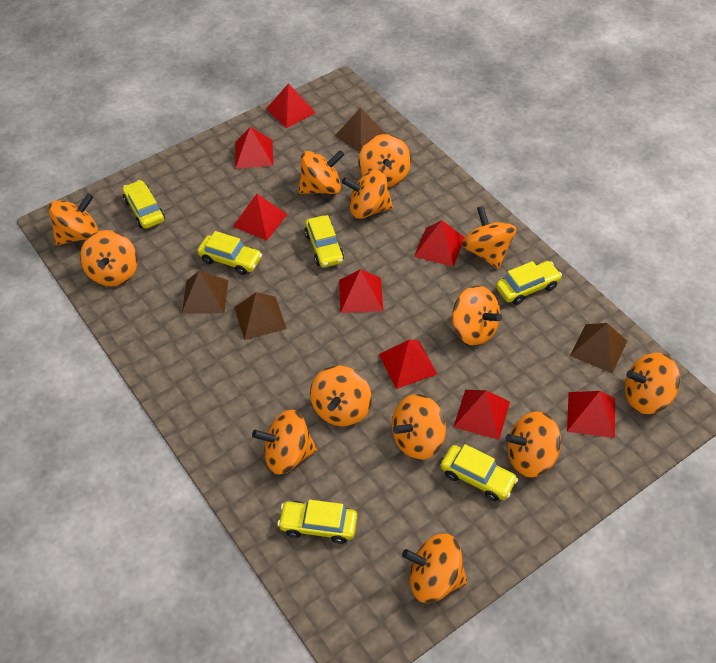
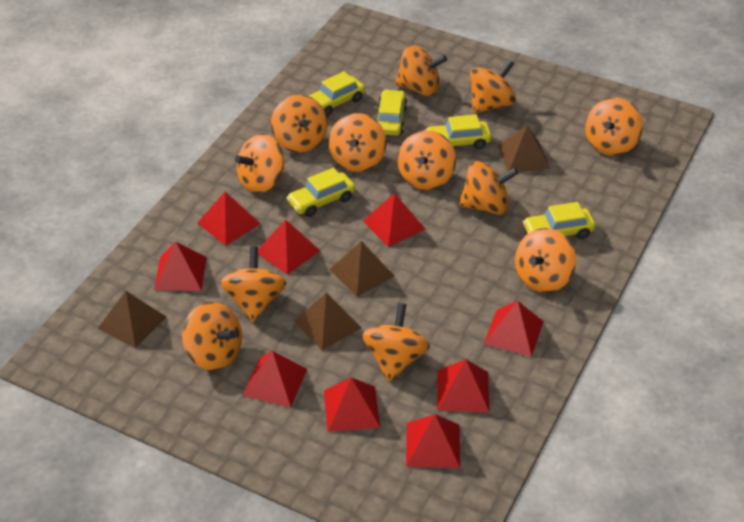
orange spinning top: 13 -> 12
red pyramid: 8 -> 9
yellow car: 6 -> 5

